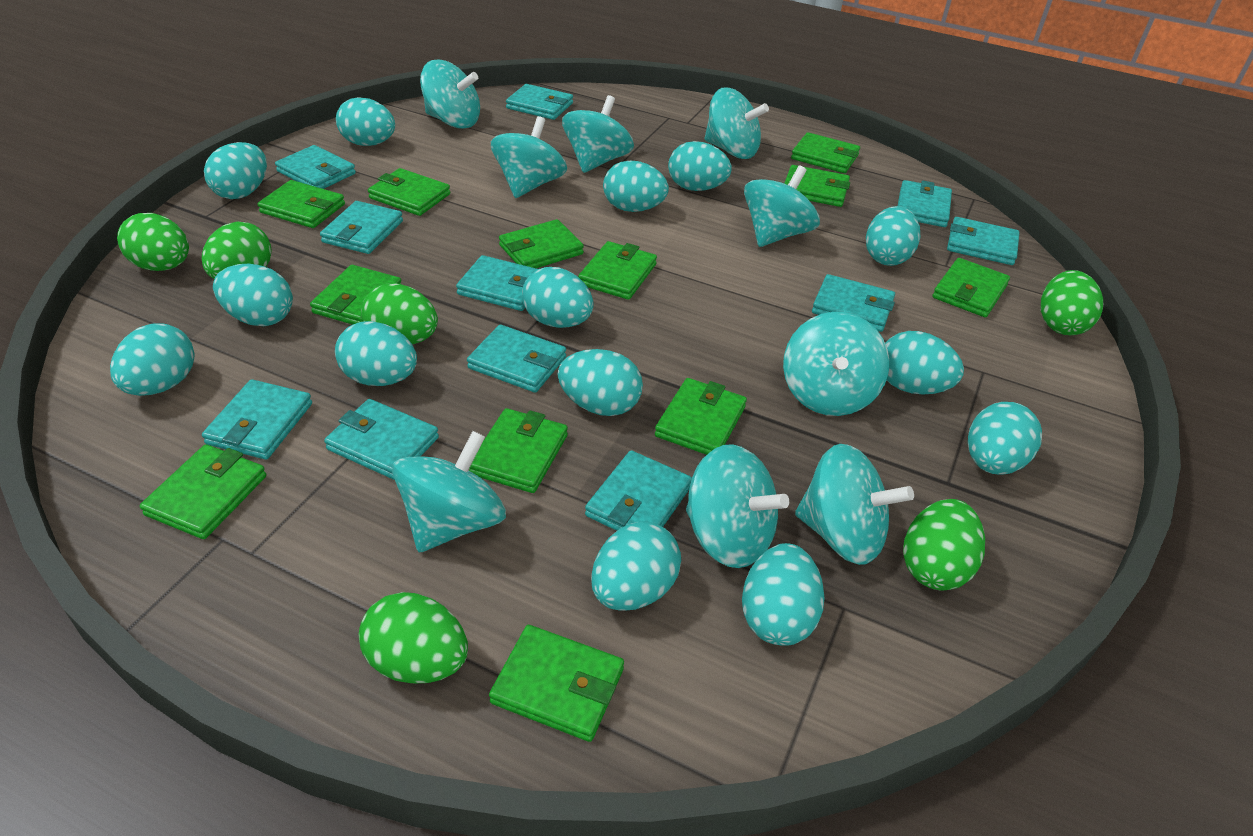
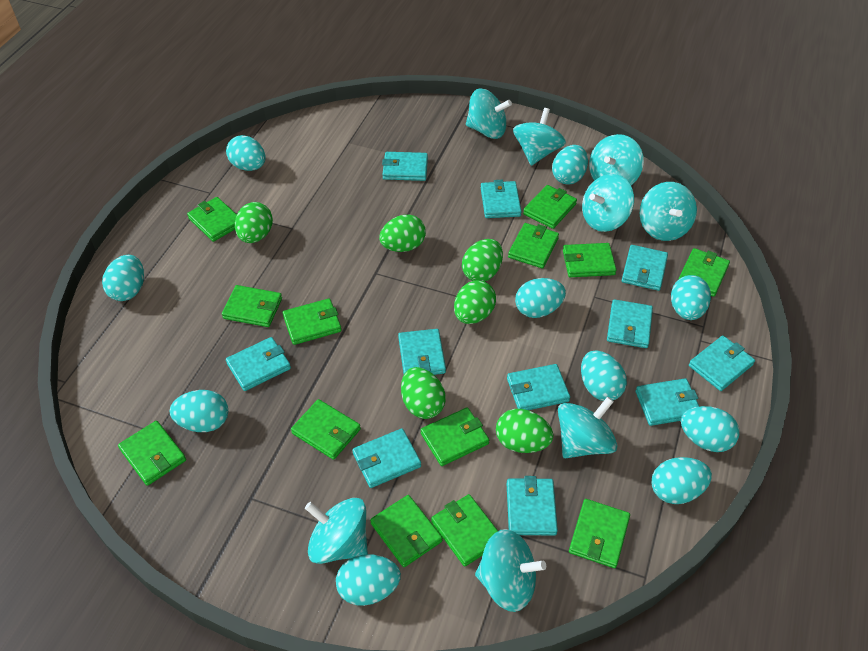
green wallet: 12 -> 13
turquoise egg: 14 -> 10
turquoise spinning top: 9 -> 8

